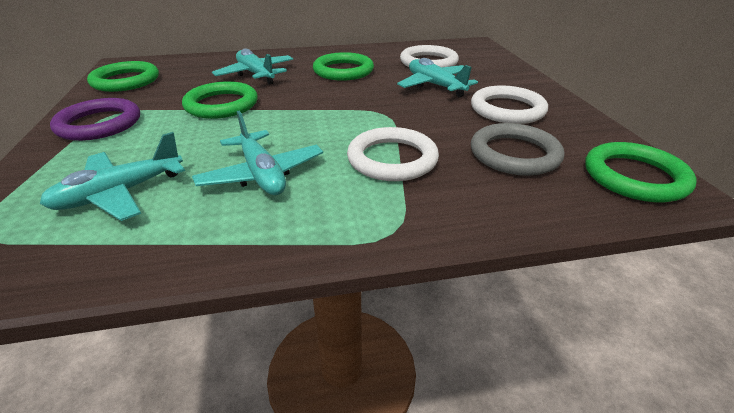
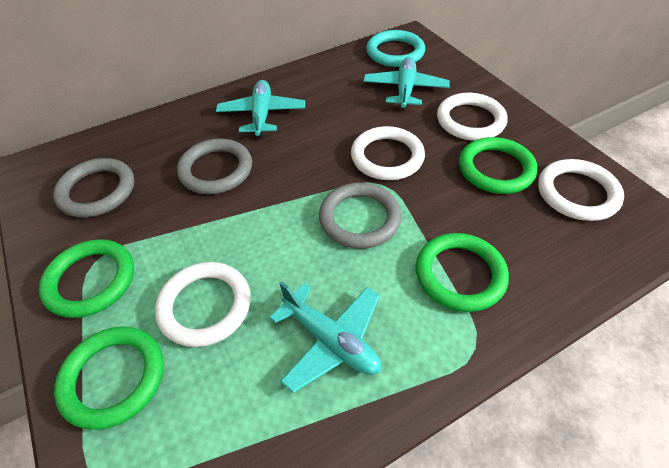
grey ring: 1 -> 3
purple ring: 1 -> 0
turquoise plane: 4 -> 3
turquoise ring: 0 -> 1
white ring: 3 -> 4

